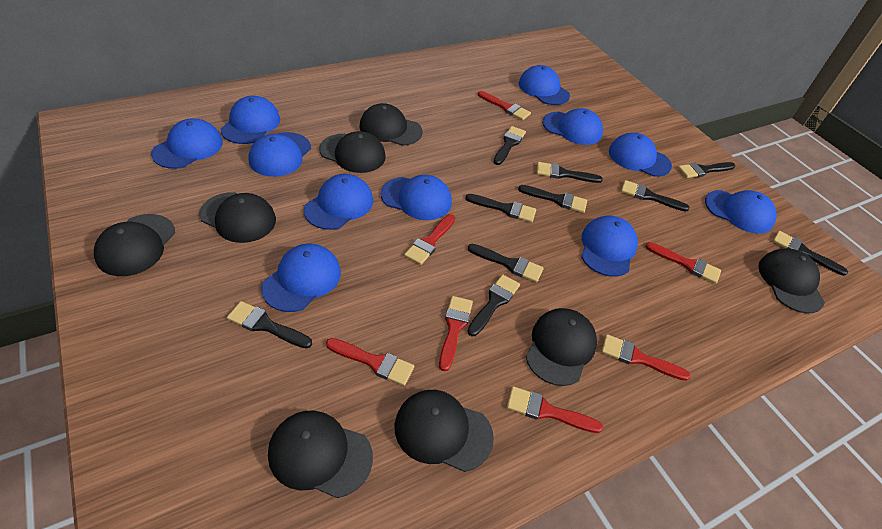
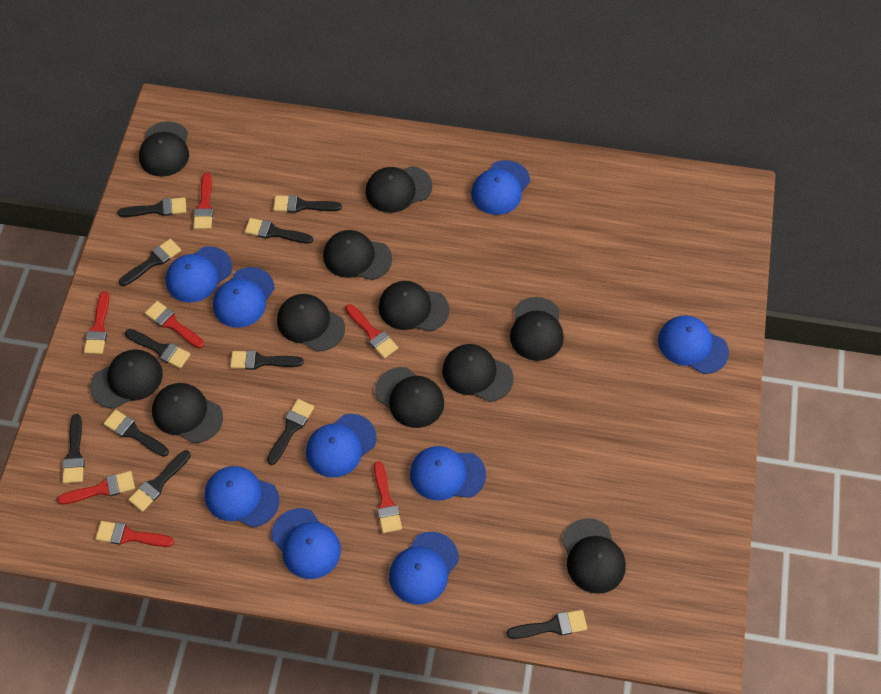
black brush: 10 -> 11
black cap: 8 -> 11
blue cap: 11 -> 9

